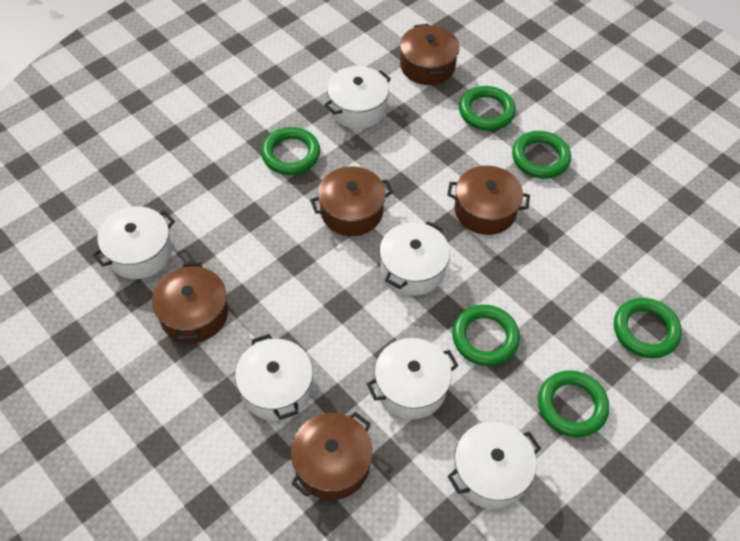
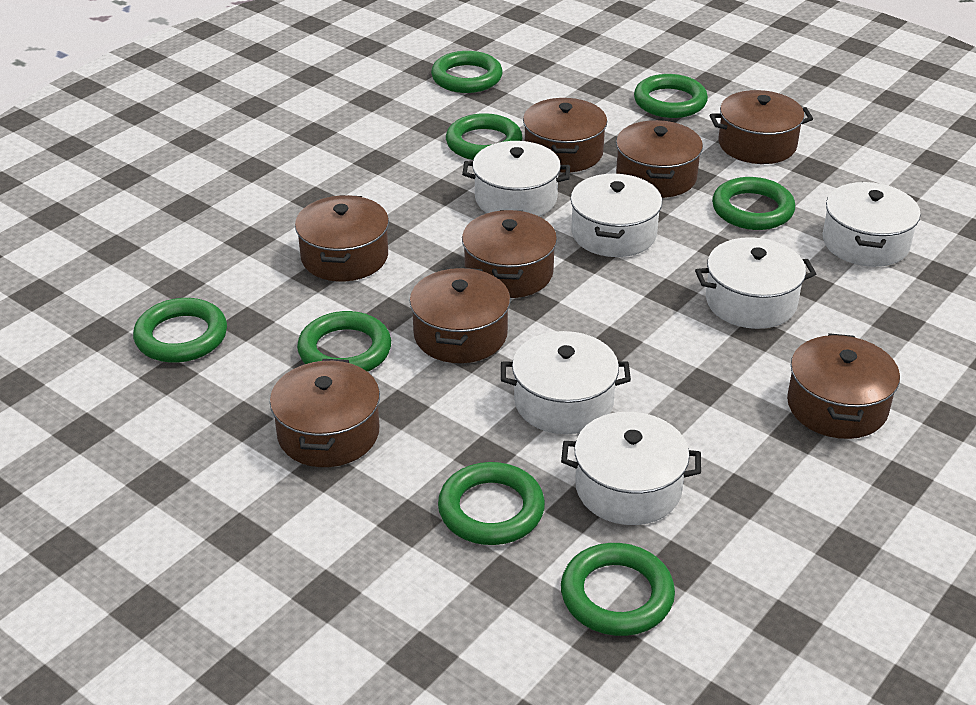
brown pot: 5 -> 8
green ring: 6 -> 8

